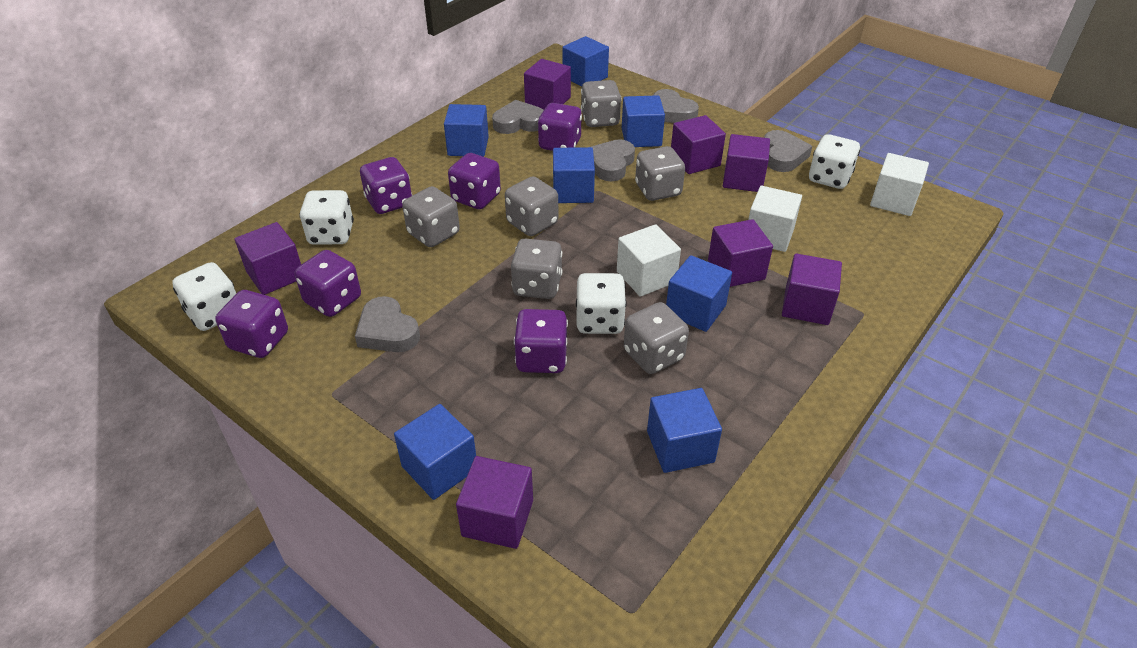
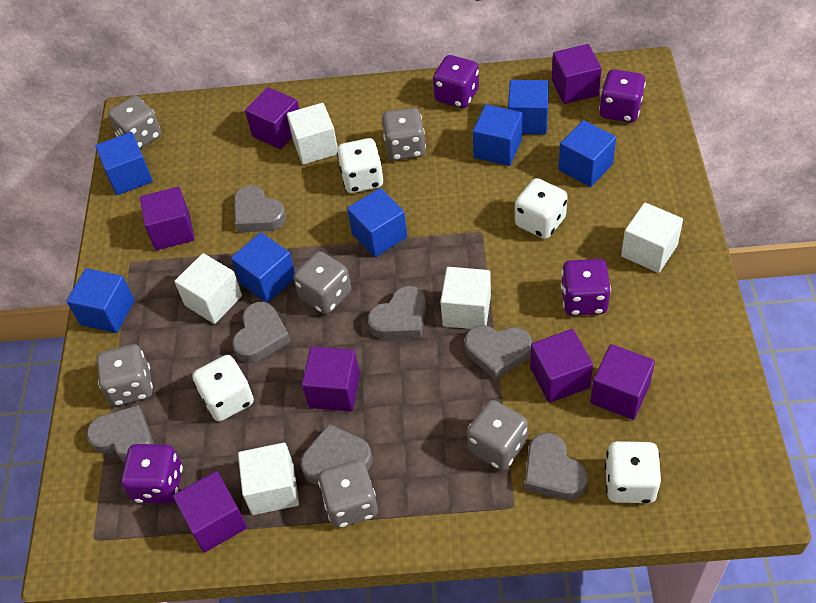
grey heart: 5 -> 7
purple dice: 6 -> 4
white cube: 3 -> 5

